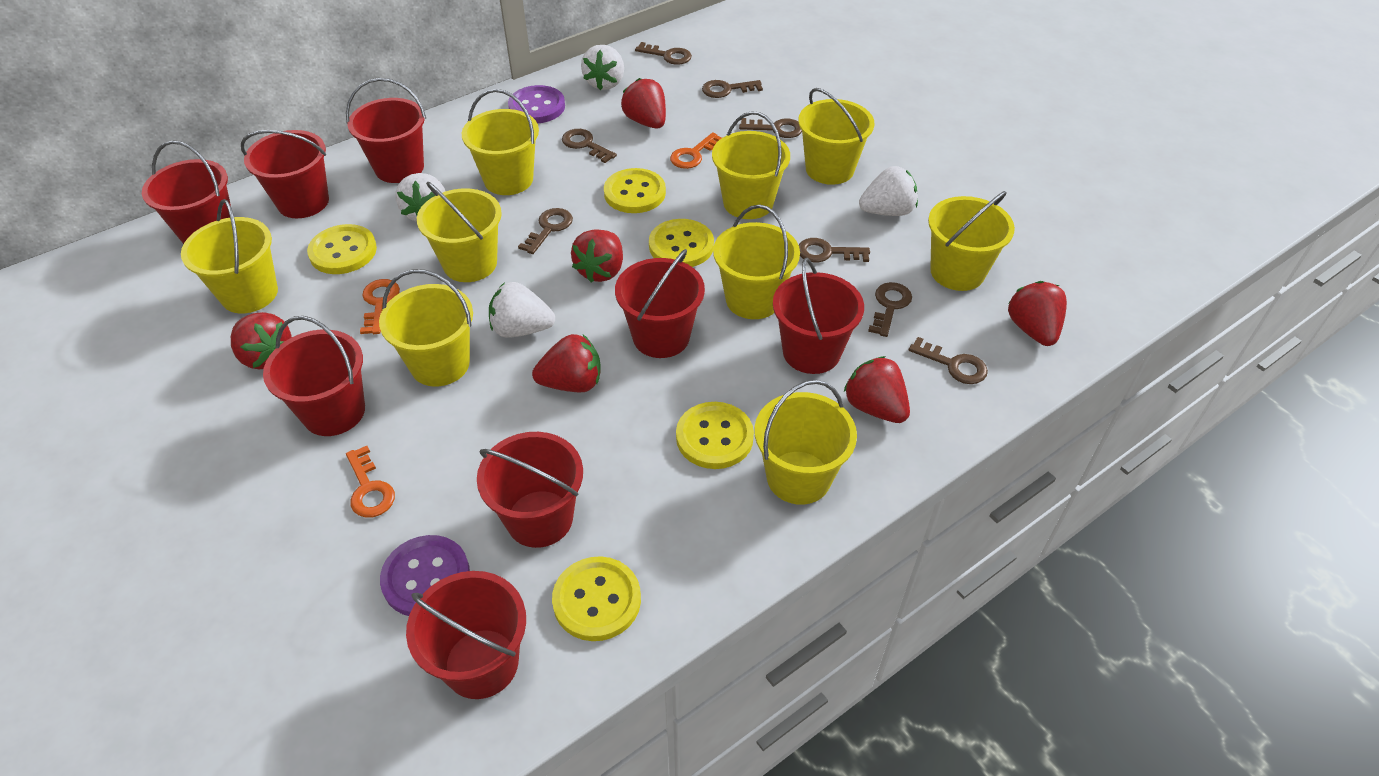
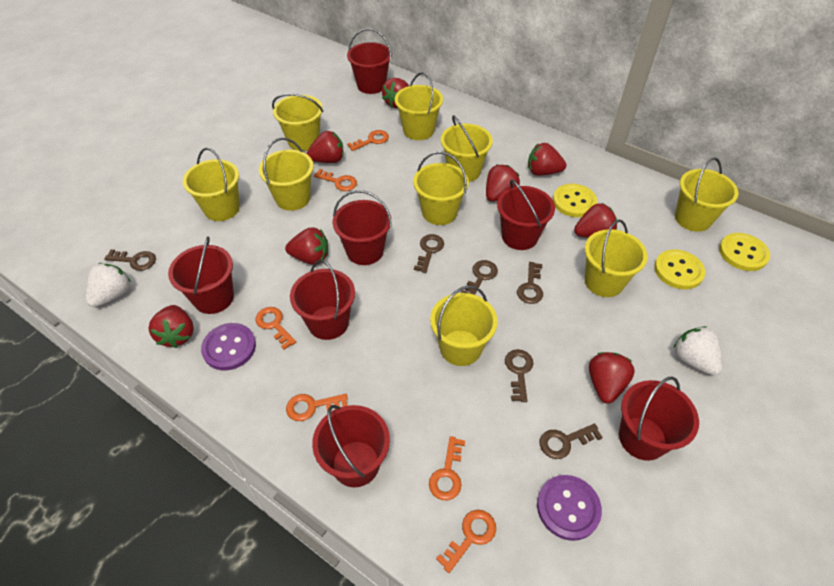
brown key: 8 -> 6
orange key: 3 -> 6
red bucket: 8 -> 7
red strawberry: 6 -> 8
white strawberry: 4 -> 2
yellow button: 5 -> 3

